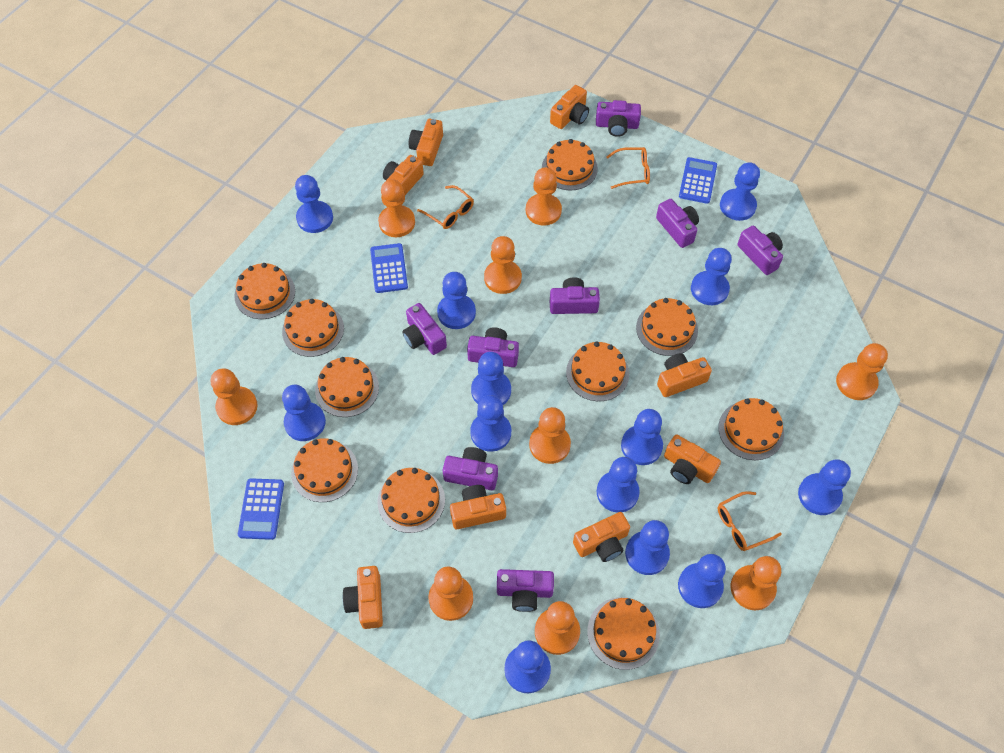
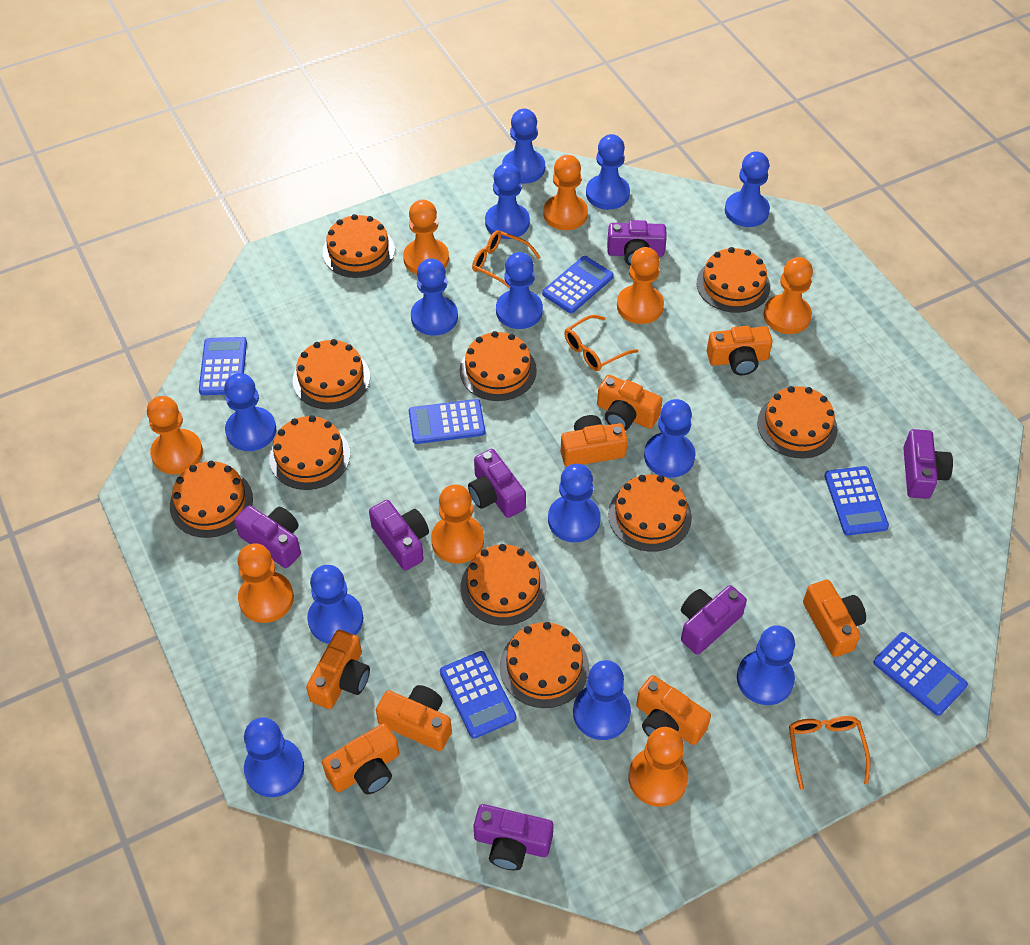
blue calculator: 3 -> 6
orange pawn: 9 -> 8
purple camera: 8 -> 7

